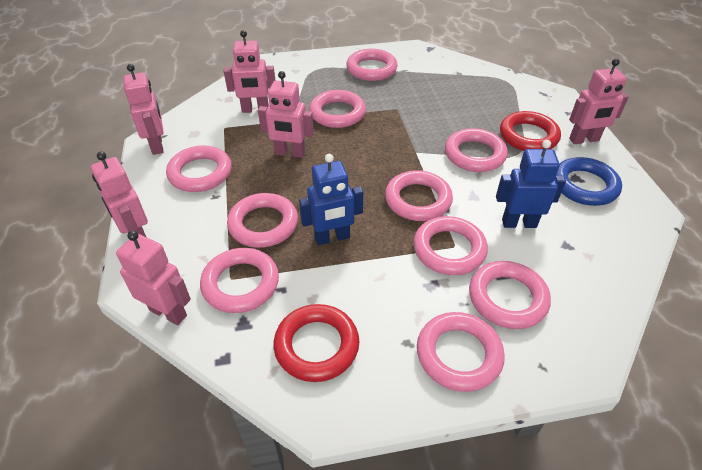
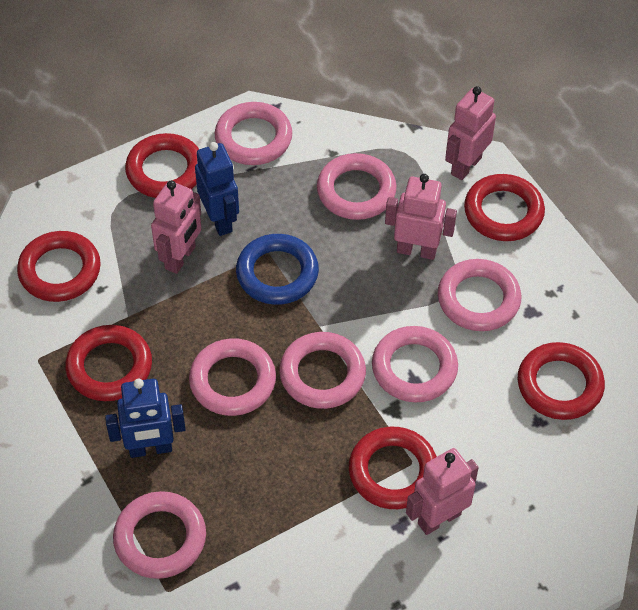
pink ring: 10 -> 7
pink robot: 6 -> 4
red ring: 2 -> 6

